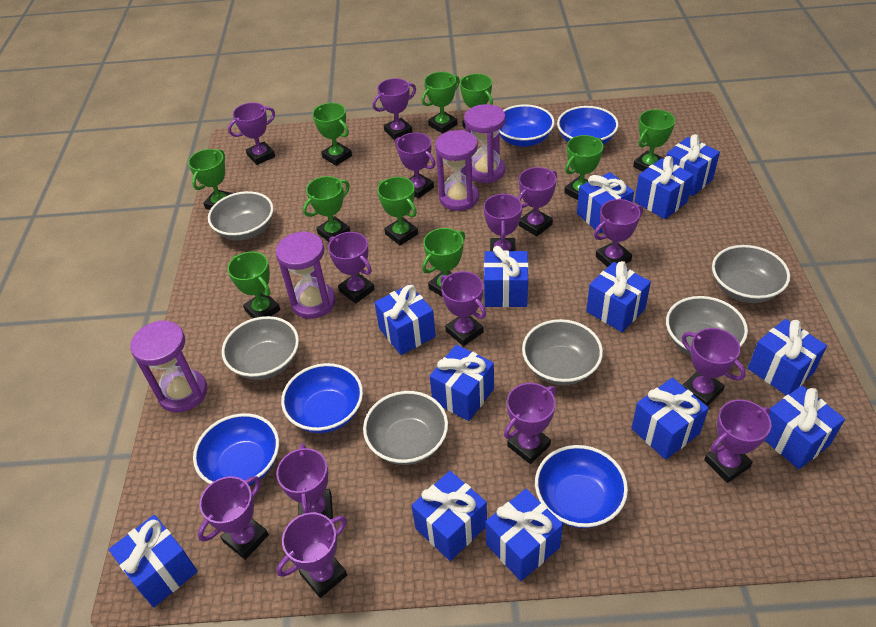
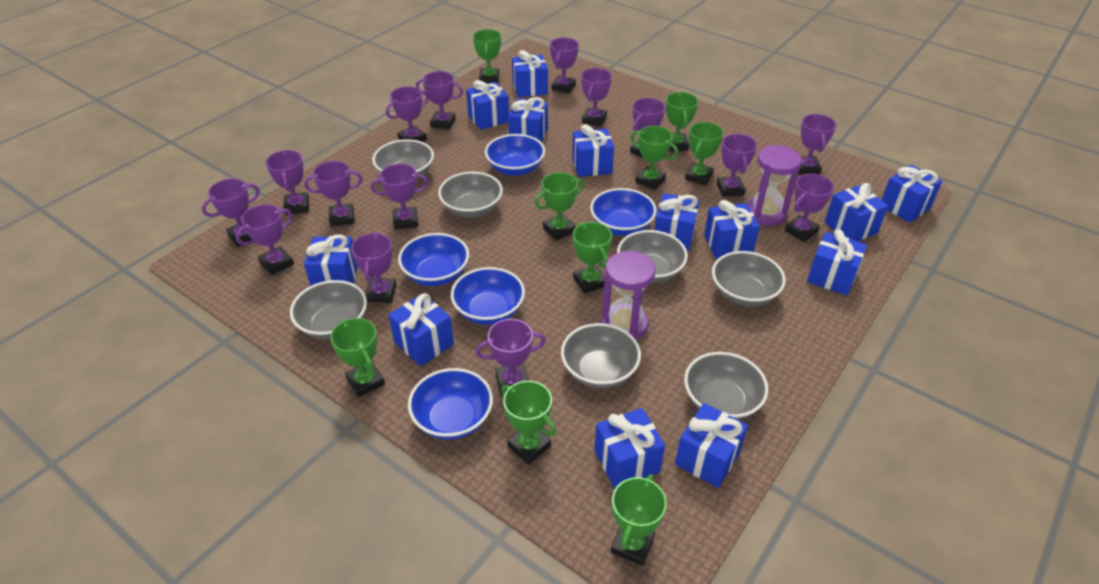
green trophy: 10 -> 9
grey bowl: 6 -> 7
purple hourglass: 4 -> 2
purple trophy: 14 -> 15

